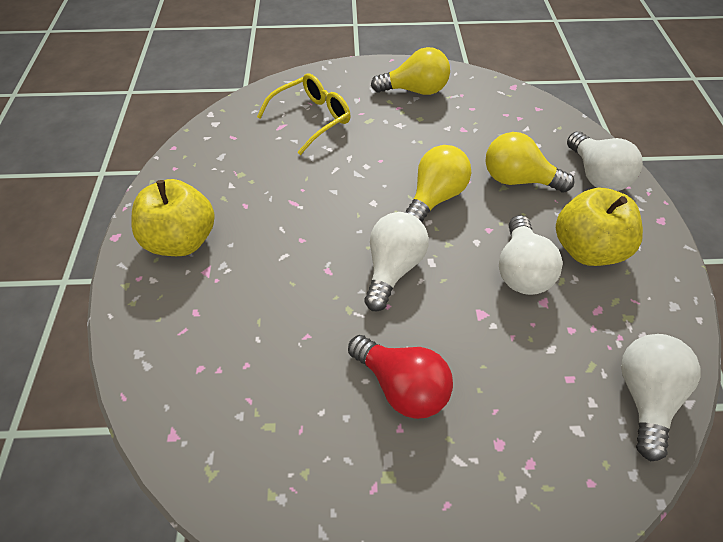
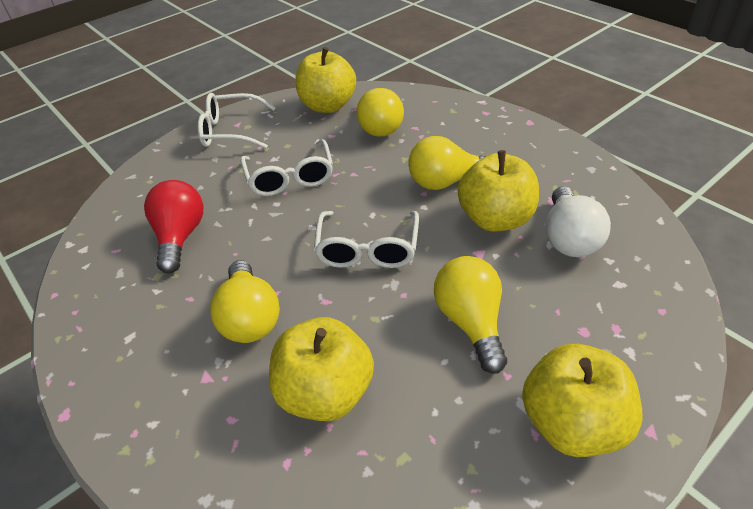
white glasses: 0 -> 3
white light bulb: 4 -> 1
yellow apple: 2 -> 4
yellow glasses: 1 -> 0
yellow light bulb: 3 -> 4

